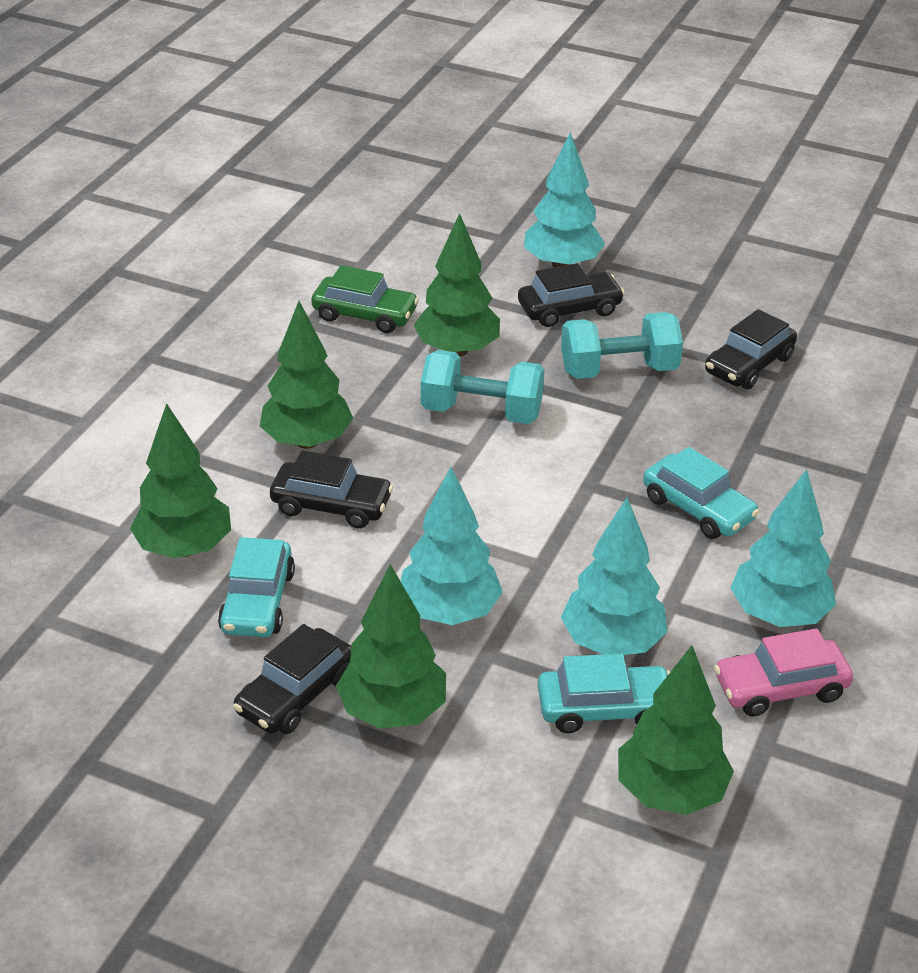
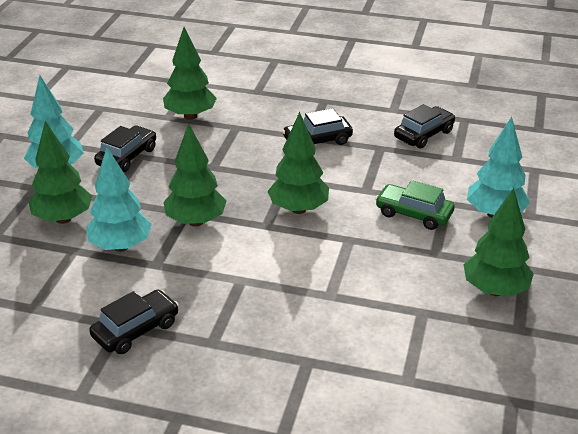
pink car: 1 -> 0
turquoise car: 3 -> 0
turquoise dumbbell: 2 -> 0
turquoise tree: 4 -> 3

